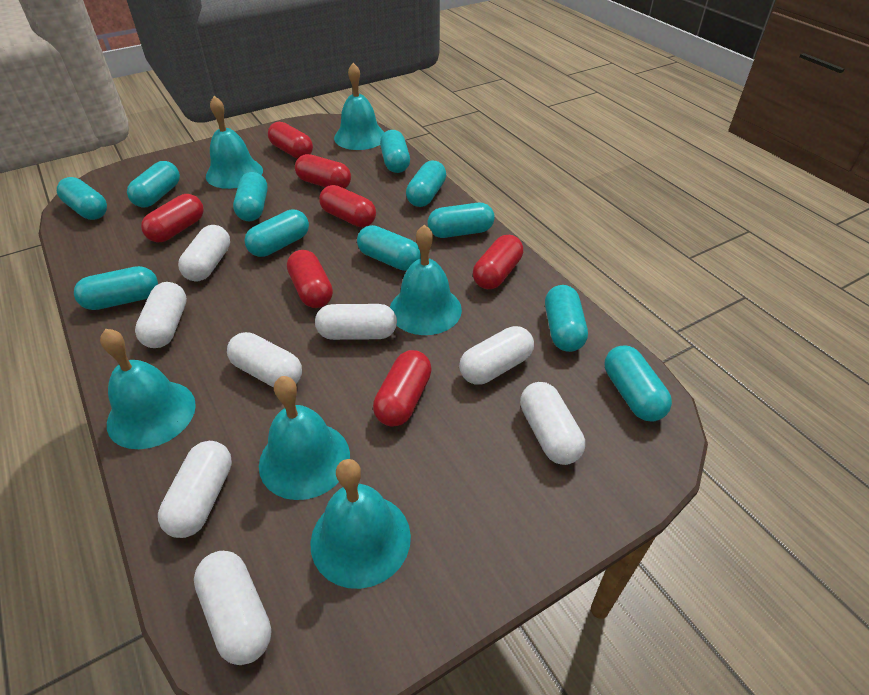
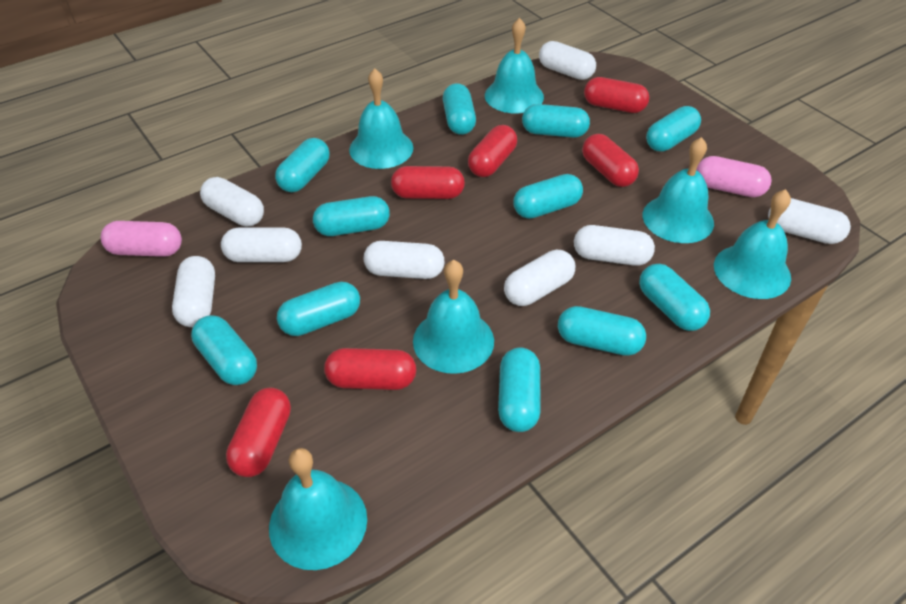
pink capsule: 0 -> 2
red capsule: 7 -> 6

